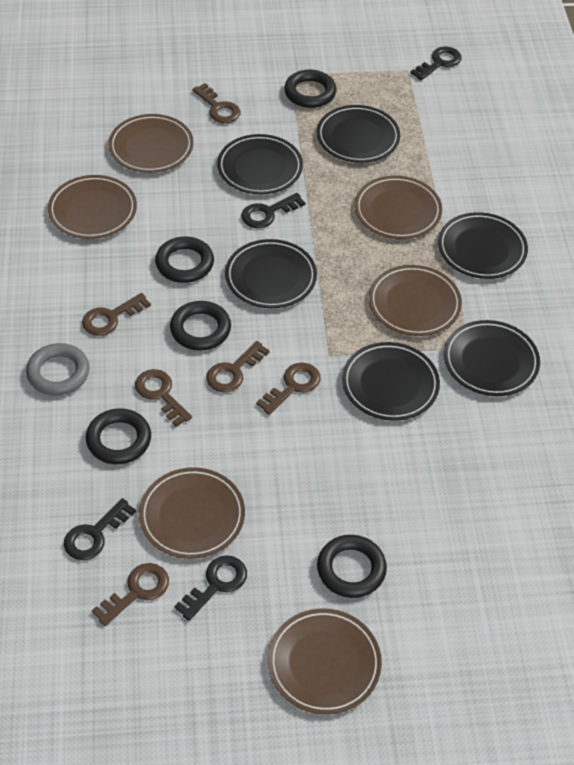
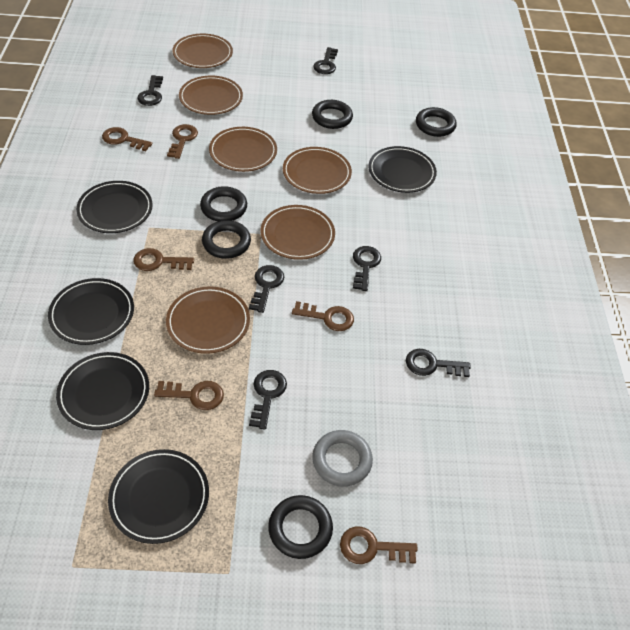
black key: 4 -> 6
black plate: 6 -> 5

